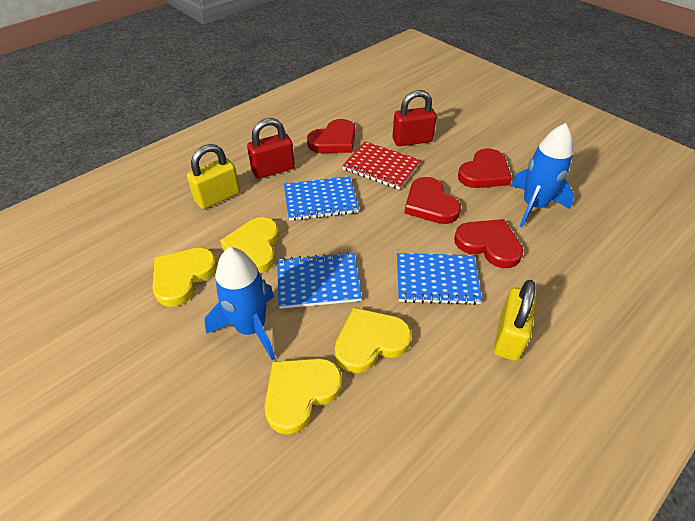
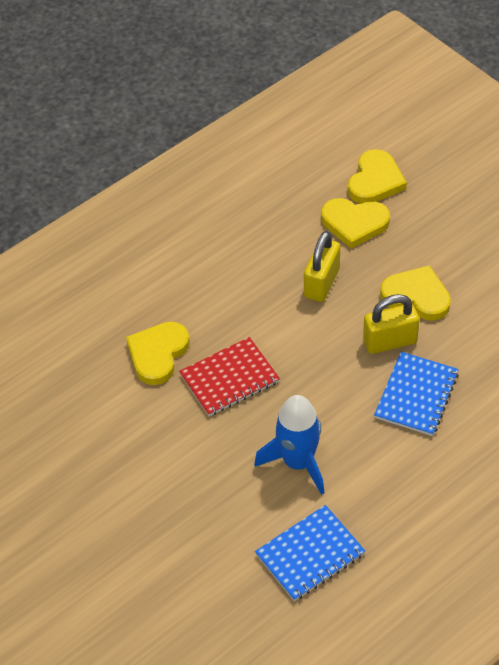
blue notebook: 3 -> 2
blue rocket: 2 -> 1
red heart: 4 -> 0
red padlock: 2 -> 0

